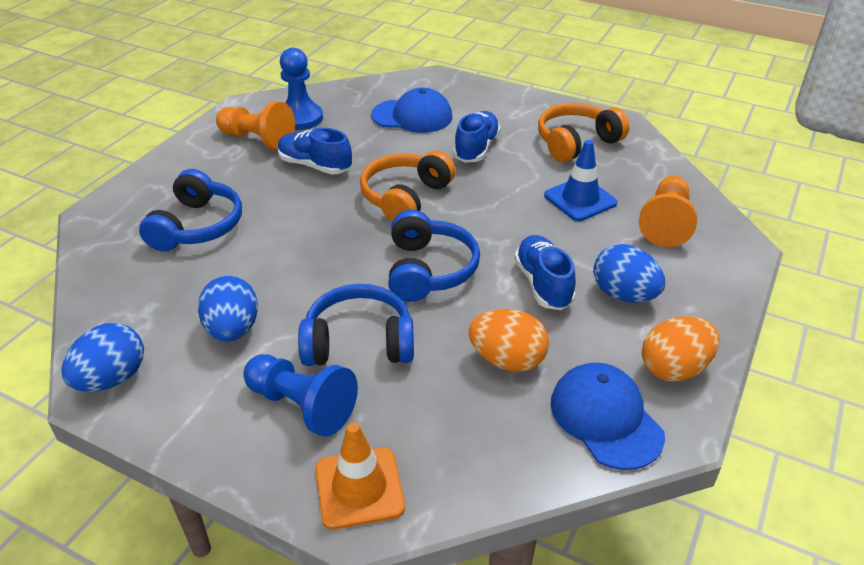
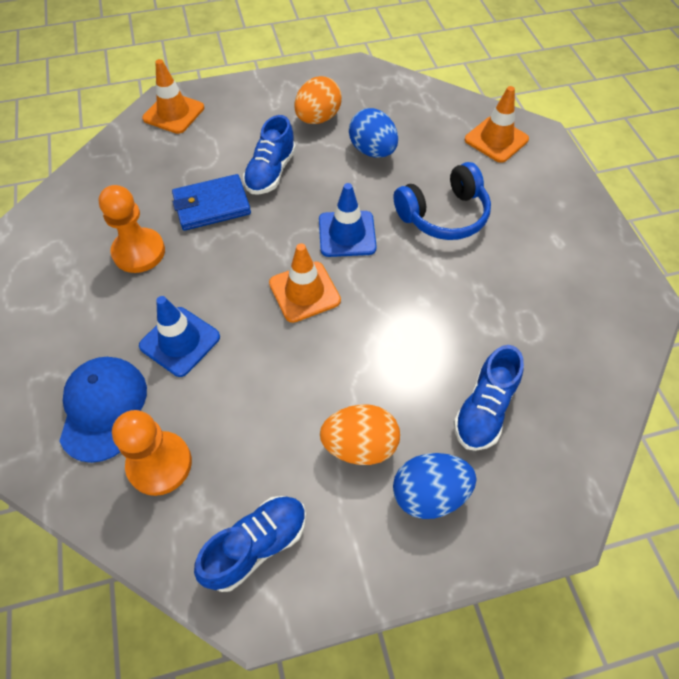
blue cap: 2 -> 1
blue egg: 3 -> 2
blue headphones: 3 -> 1
blue pawn: 2 -> 0
blue traffic cone: 1 -> 2
blue wallet: 0 -> 1
orange headphones: 2 -> 0
orange traffic cone: 1 -> 3

